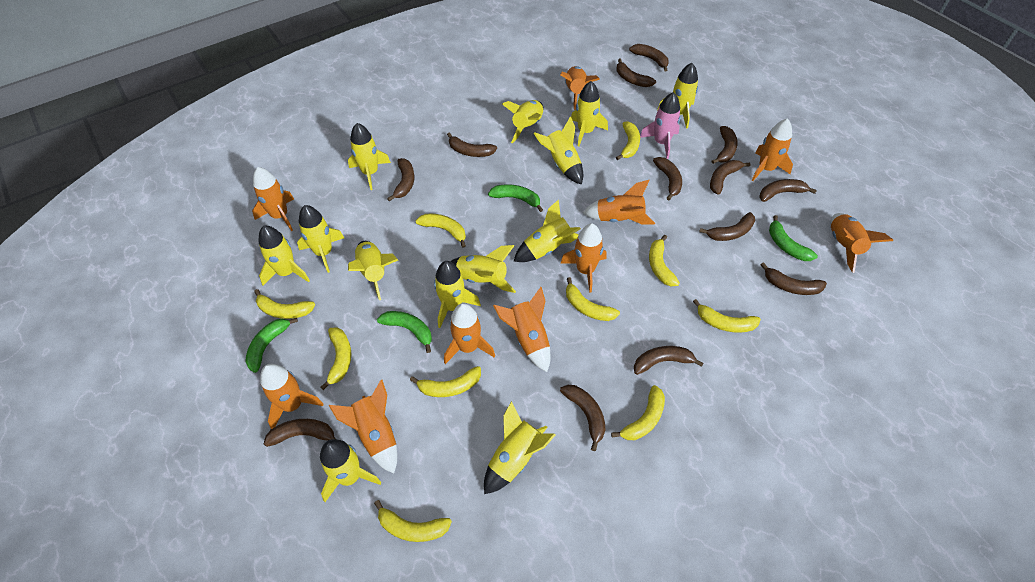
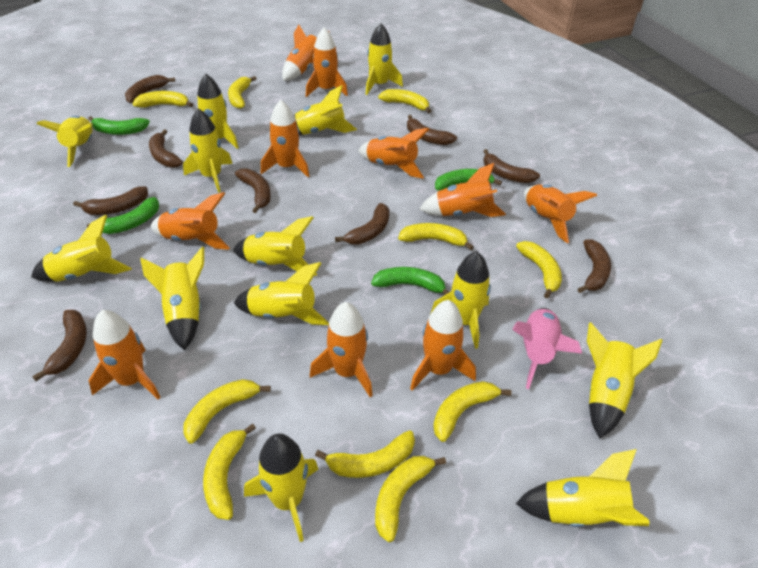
brown banana: 13 -> 9

